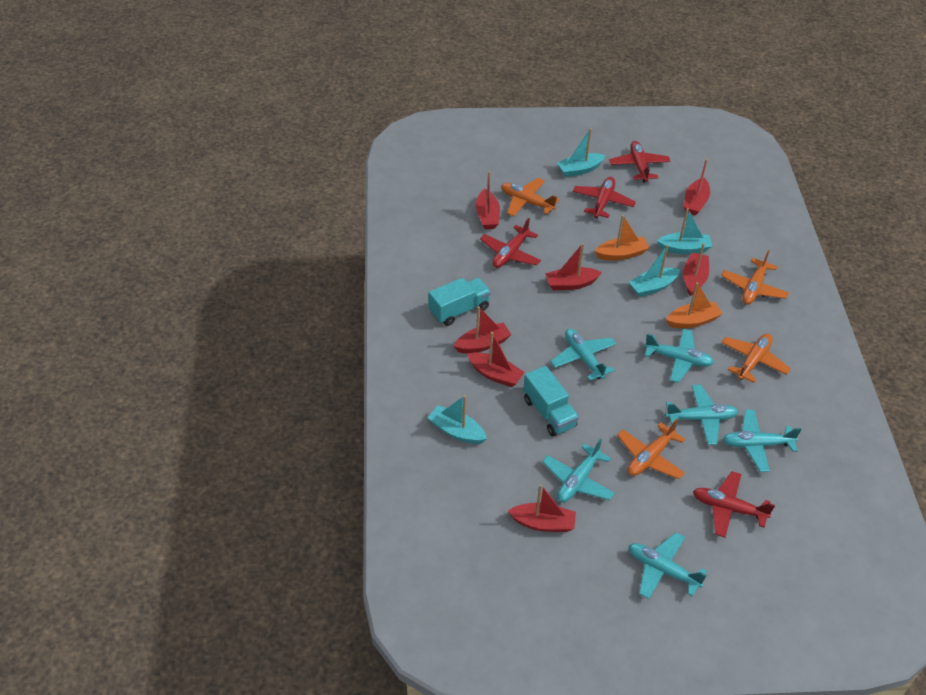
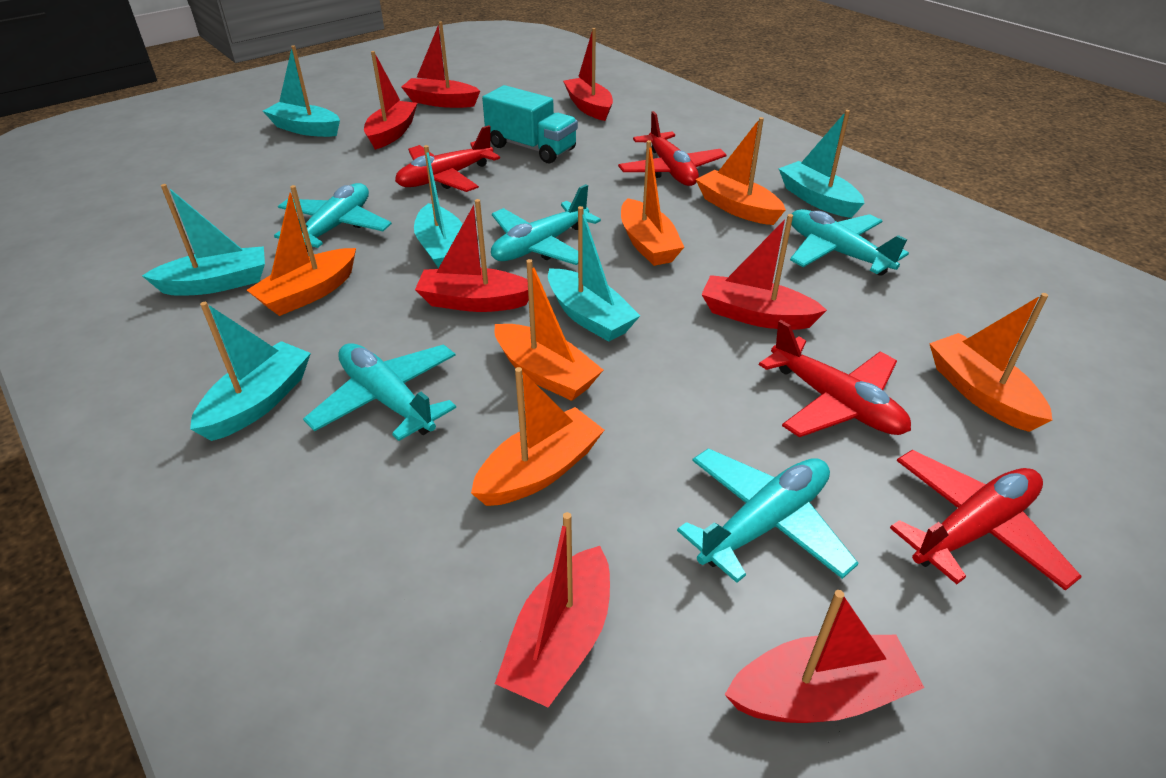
orange boat: 2 -> 6
orange plane: 4 -> 0
turquoise boat: 4 -> 6
turquoise plane: 6 -> 5
turquoise truck: 2 -> 1

